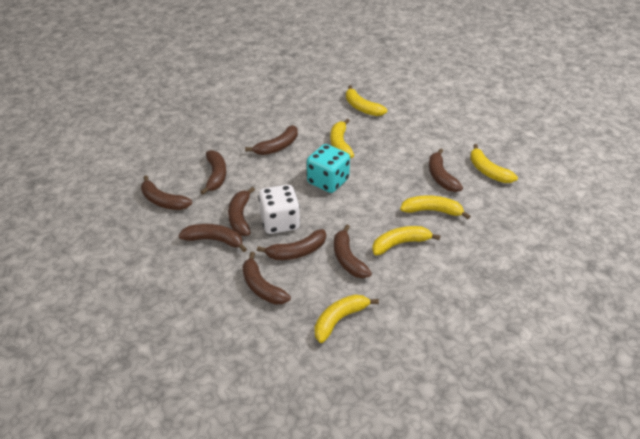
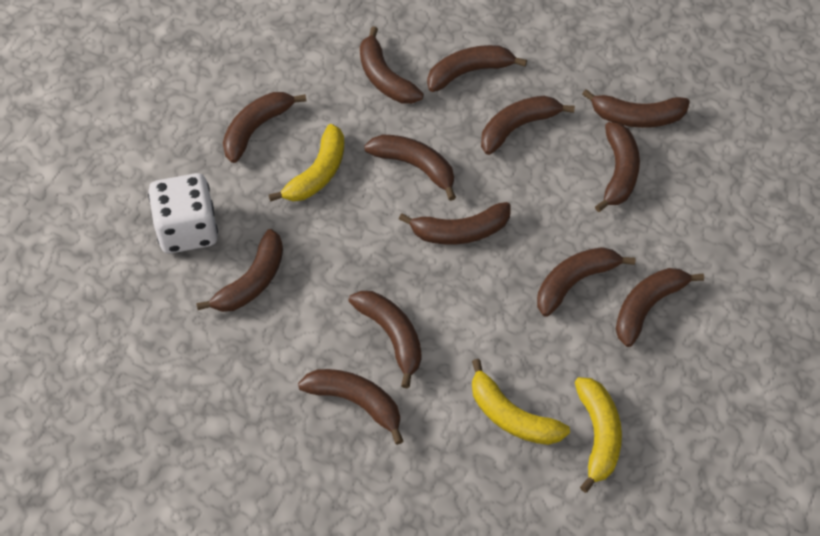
brown banana: 9 -> 13
turquoise dice: 1 -> 0
yellow banana: 6 -> 3

